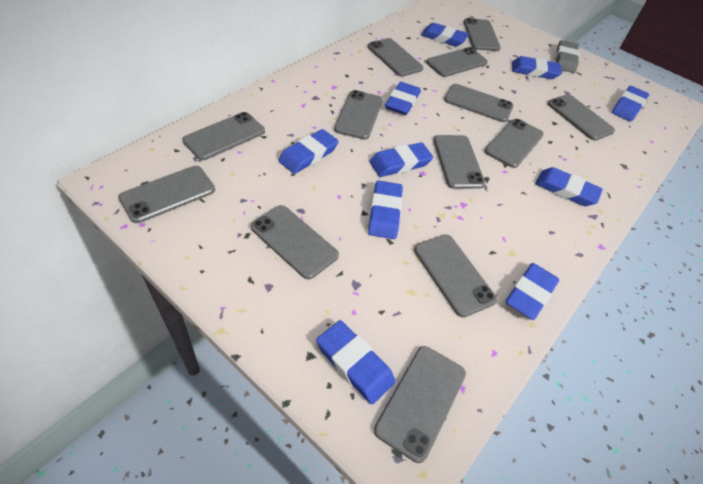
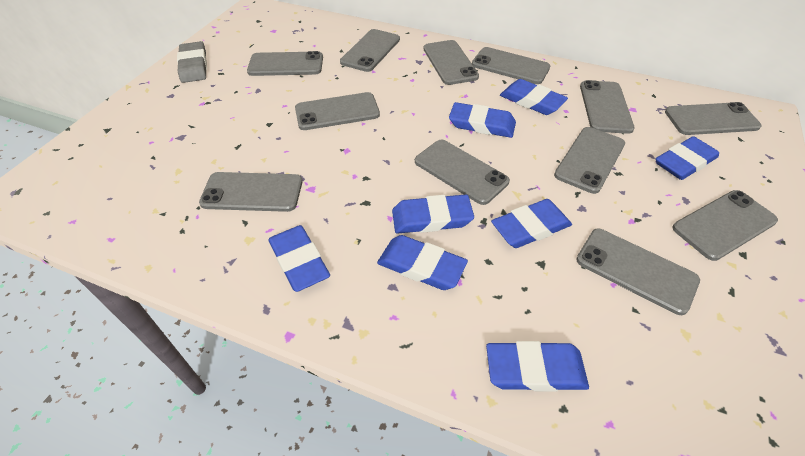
blue eraser: 10 -> 8
grey phone: 13 -> 12

